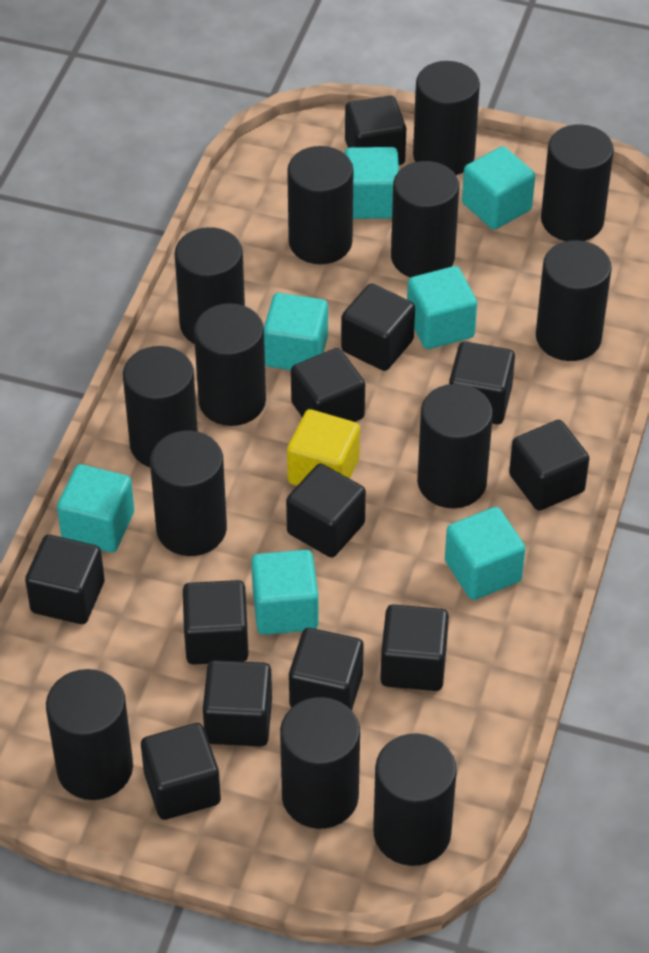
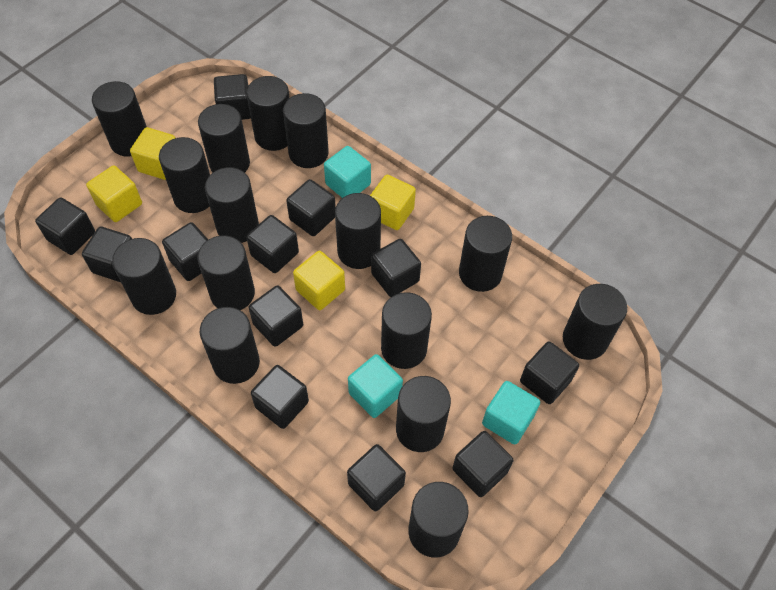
black cylinder: 13 -> 15
turquoise cube: 7 -> 3
yellow cube: 1 -> 4

